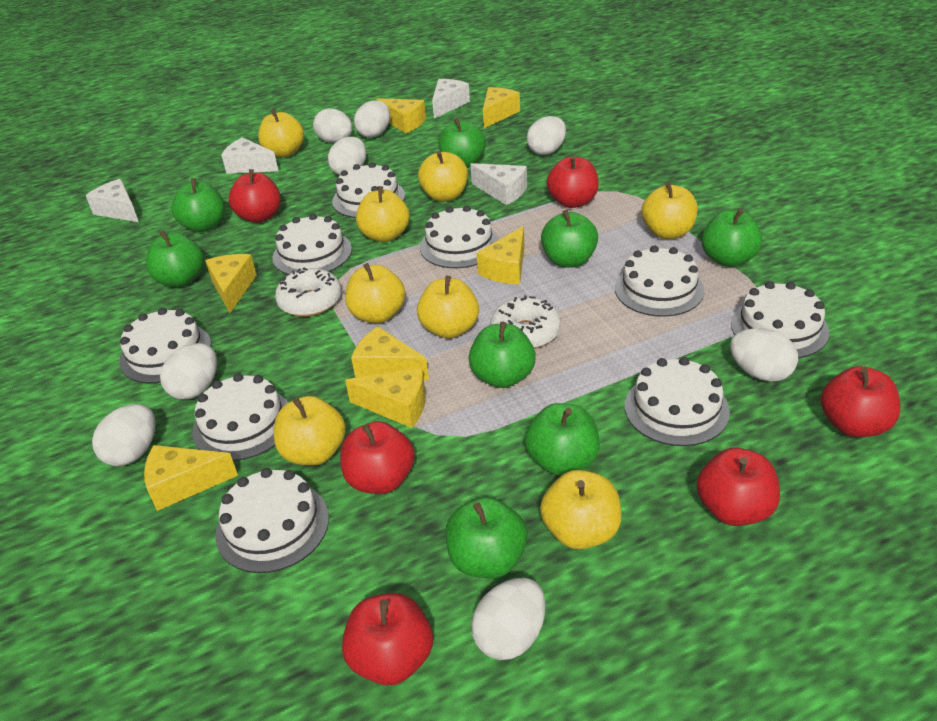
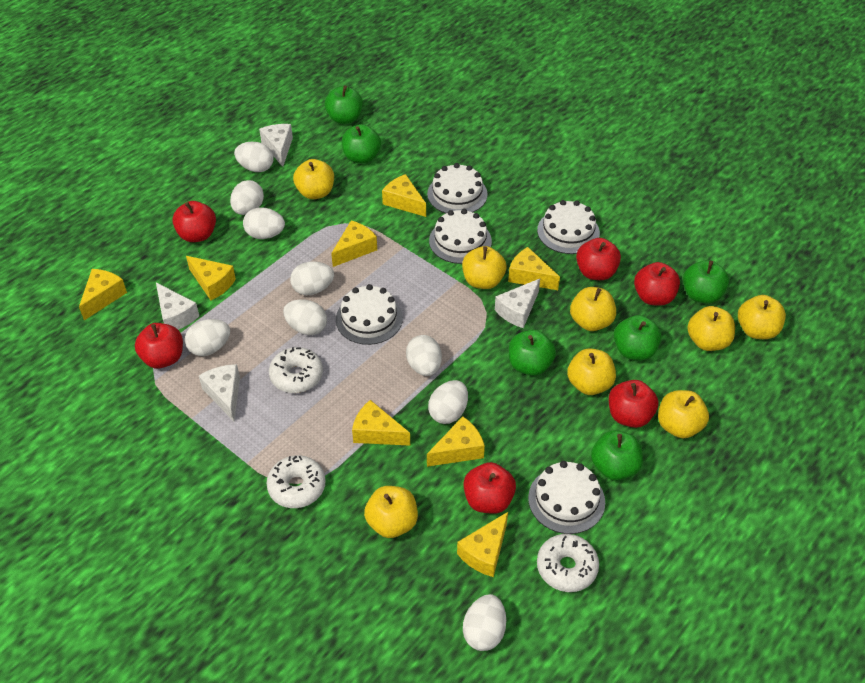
green apple: 8 -> 6
white cake: 9 -> 5
white donut: 2 -> 3
white egg: 8 -> 9
yellow cheese: 7 -> 8

